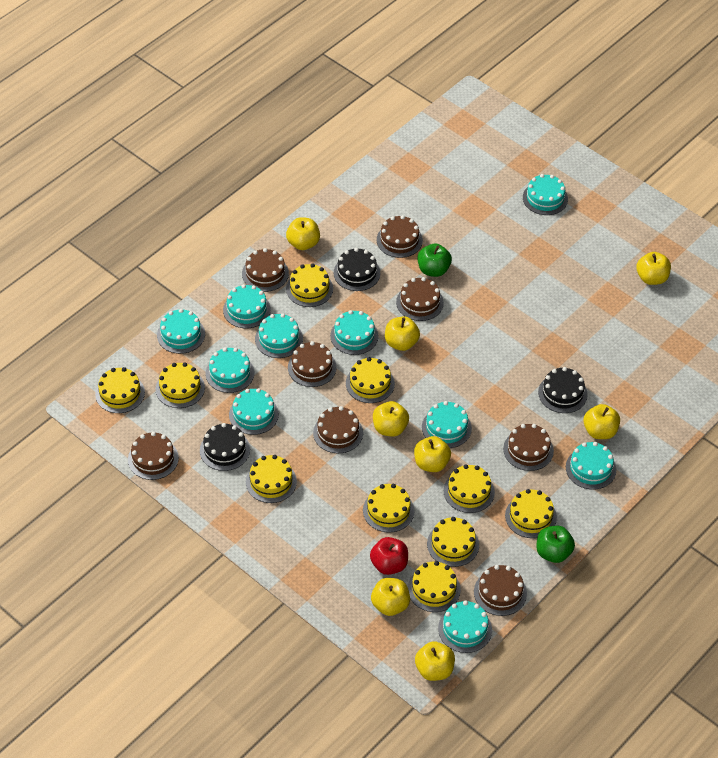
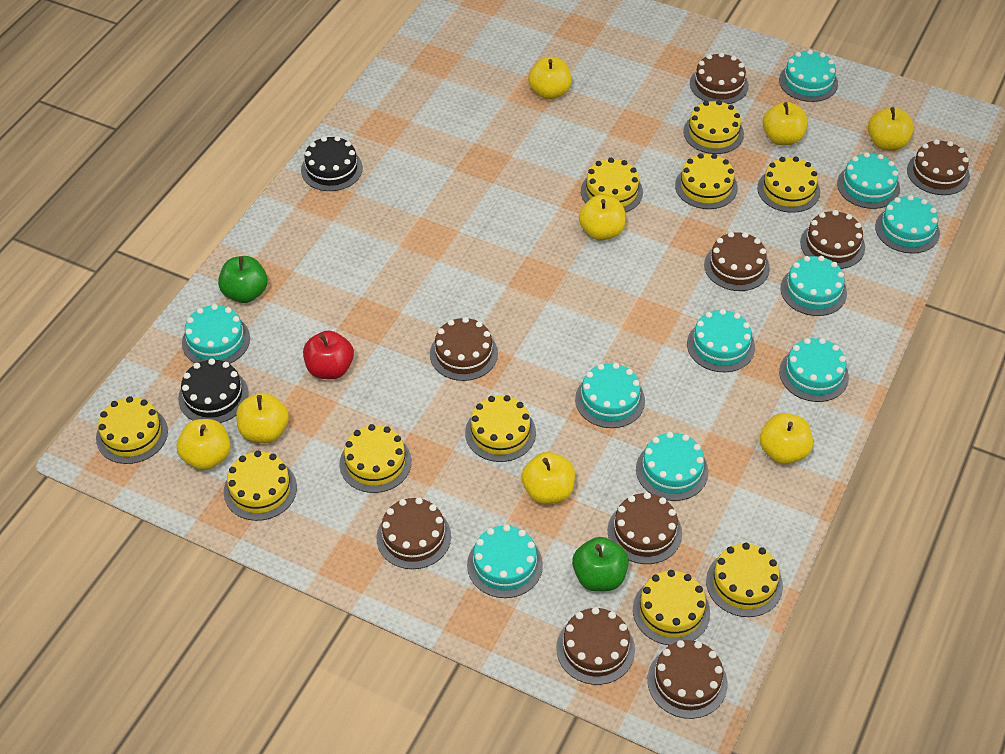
black cake: 3 -> 2
brown cake: 8 -> 9

